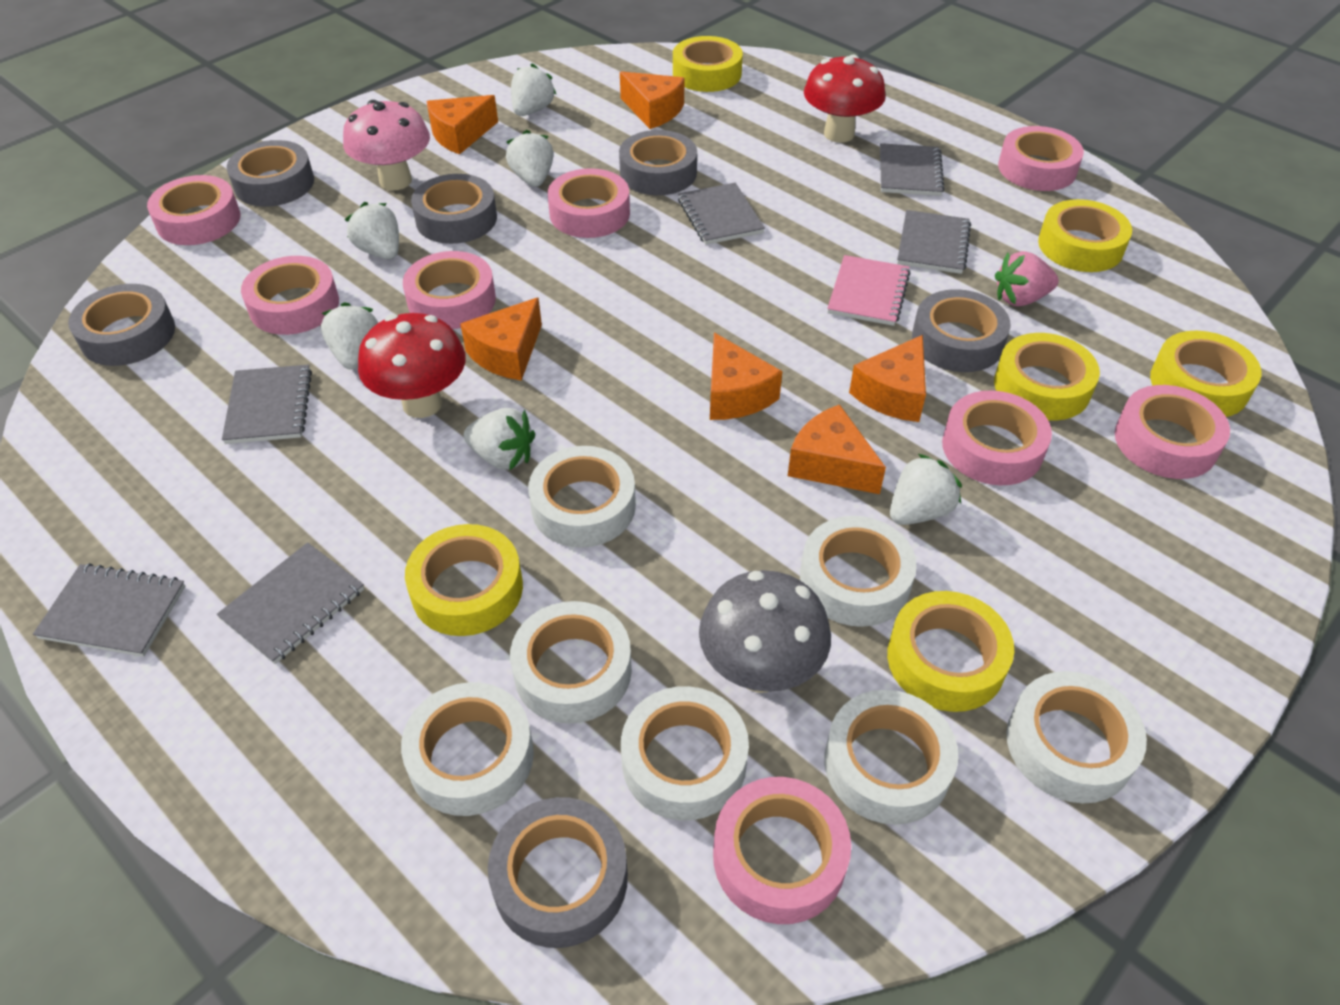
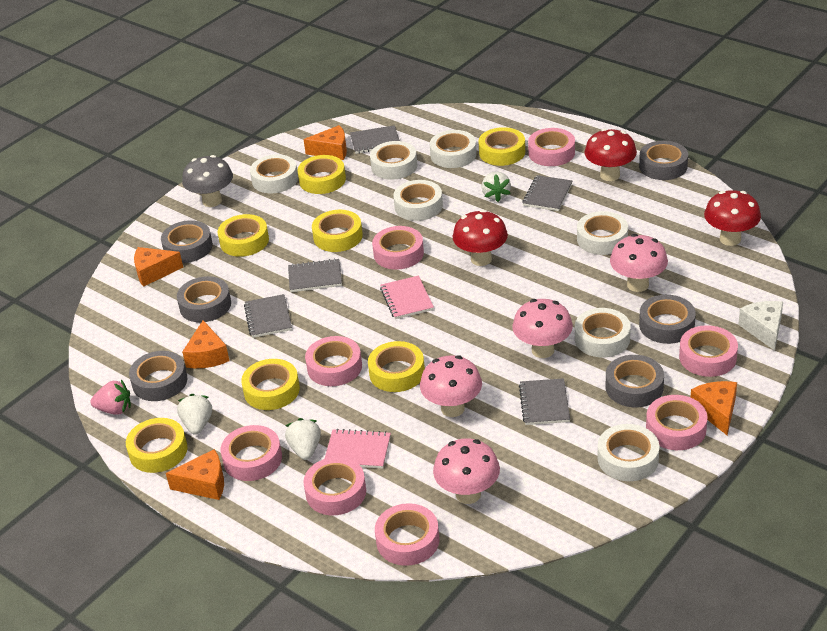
grey notebook: 6 -> 5
orange cheese: 6 -> 5
pink mushroom: 1 -> 4
pink notebook: 1 -> 2
red mushroom: 2 -> 3
white cheese: 0 -> 1
white strawberry: 6 -> 3
yellow tape: 6 -> 7

